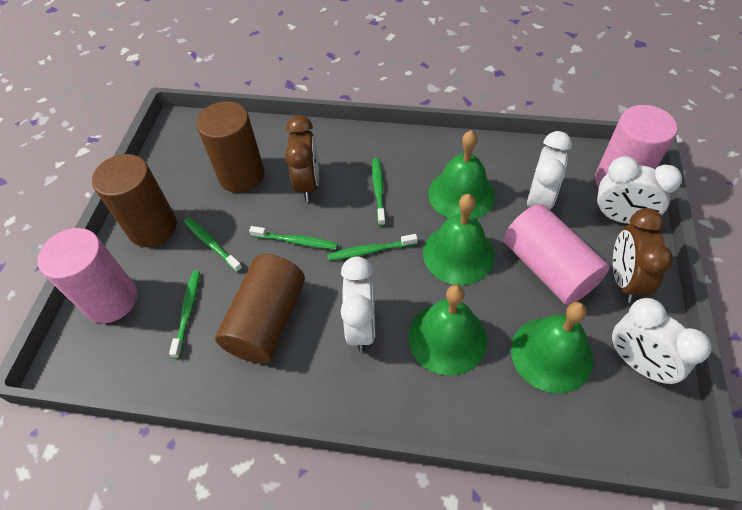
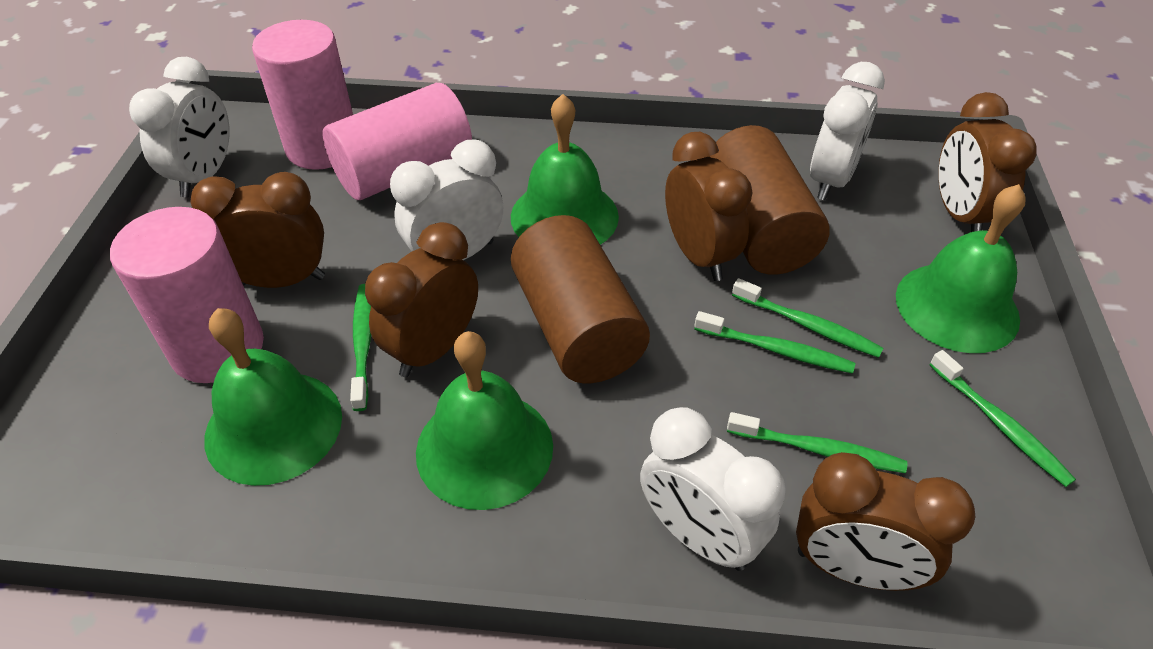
brown clock: 2 -> 5
brown cylinder: 3 -> 2

